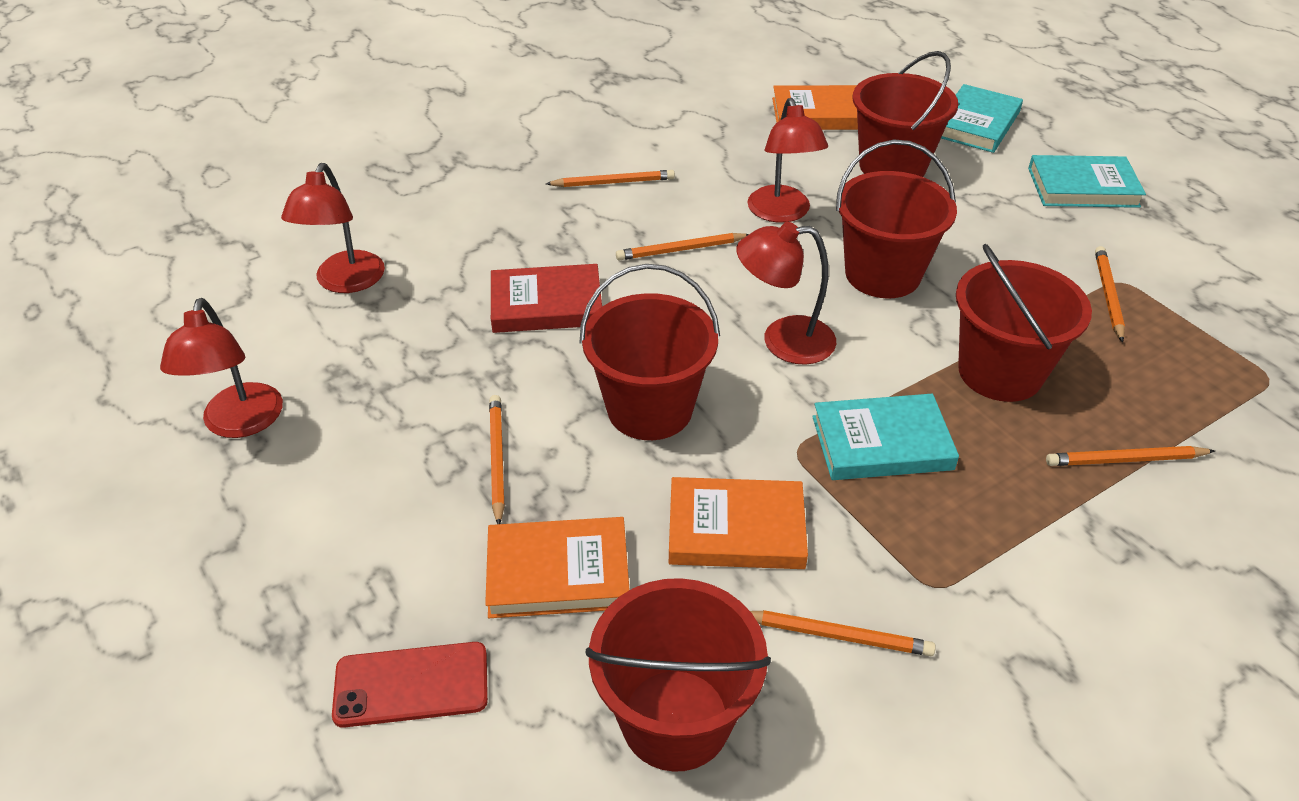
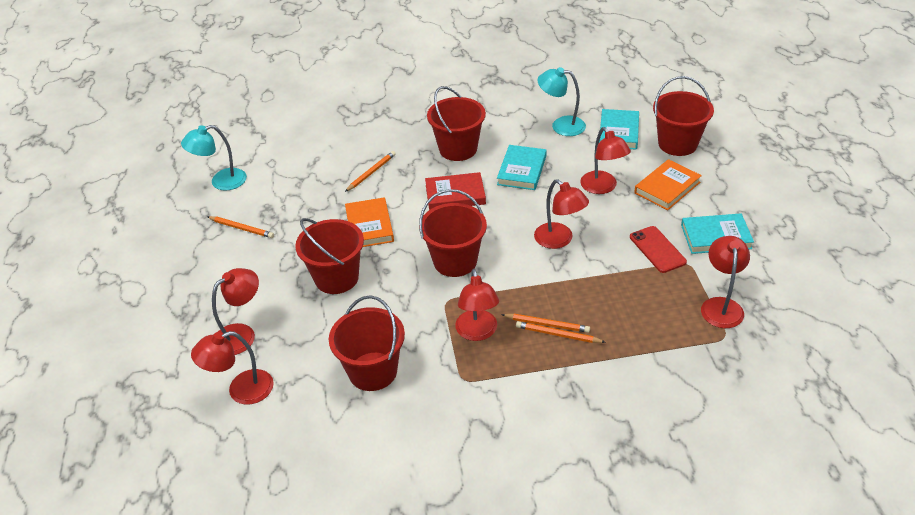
orange book: 3 -> 2
orange pencil: 6 -> 4
red lamp: 4 -> 6
turquoise lamp: 0 -> 2

